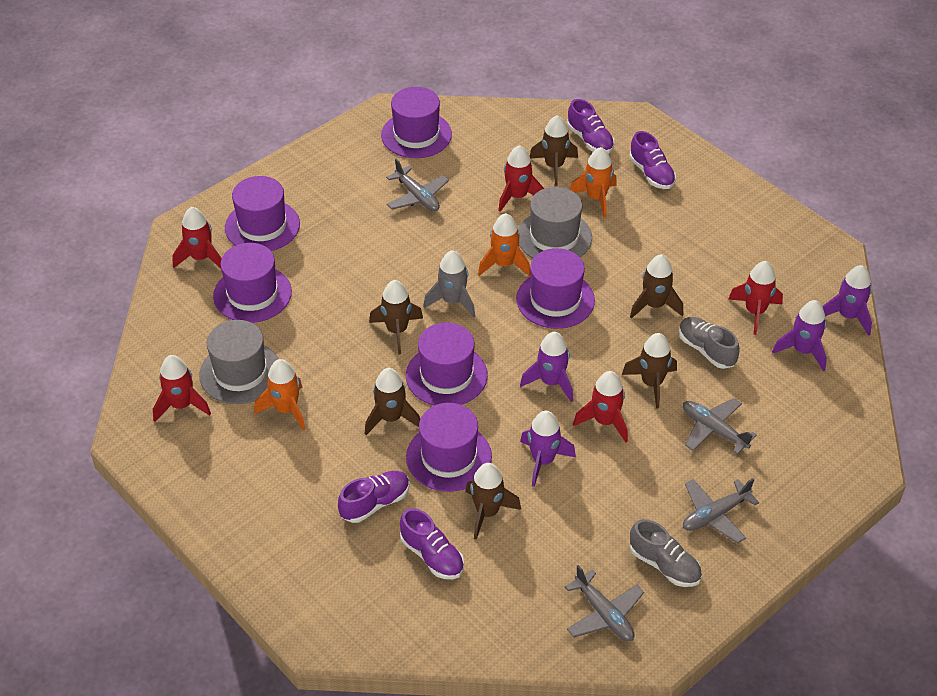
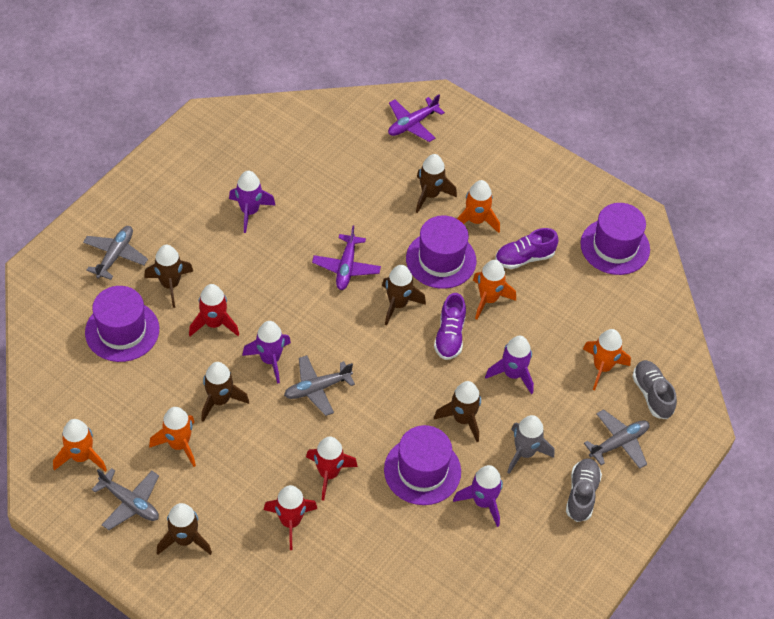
grey hat: 2 -> 0
orange rocket: 3 -> 5
purple hat: 6 -> 4
purple plane: 0 -> 2
purple shoe: 4 -> 2
red rocket: 5 -> 3

